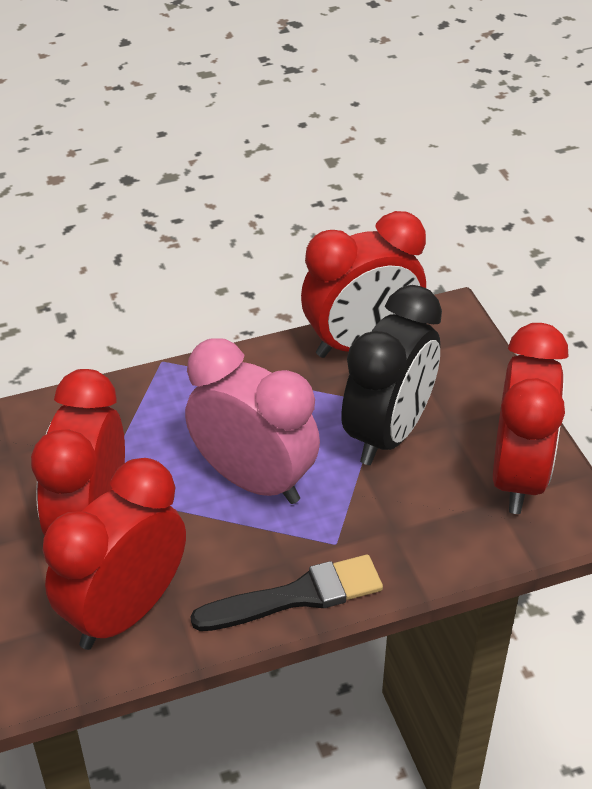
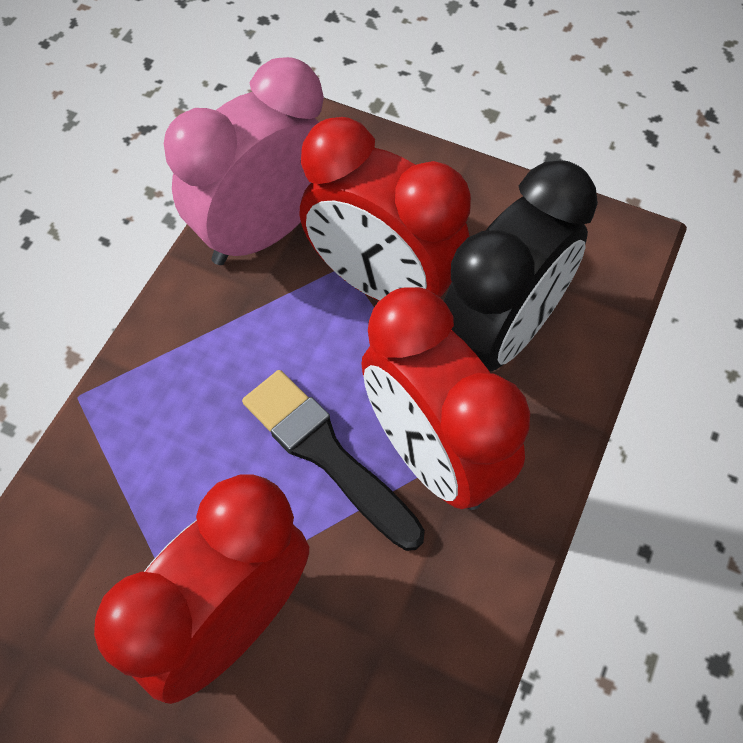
red clock: 4 -> 3

